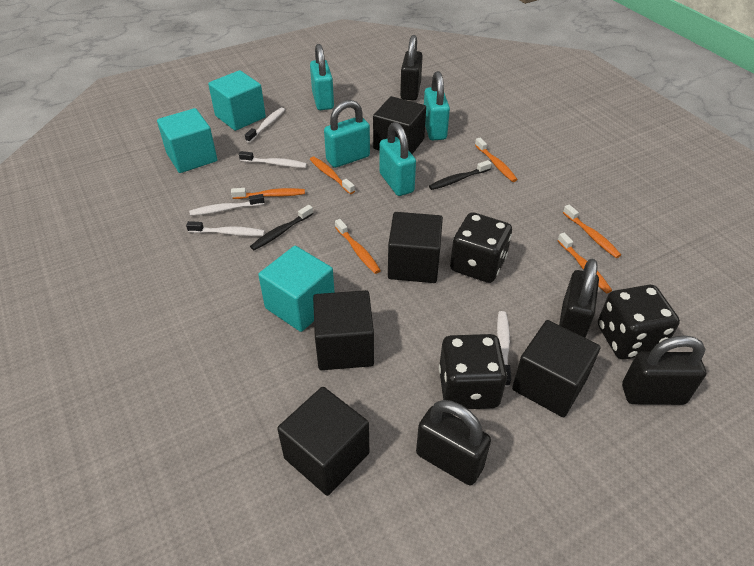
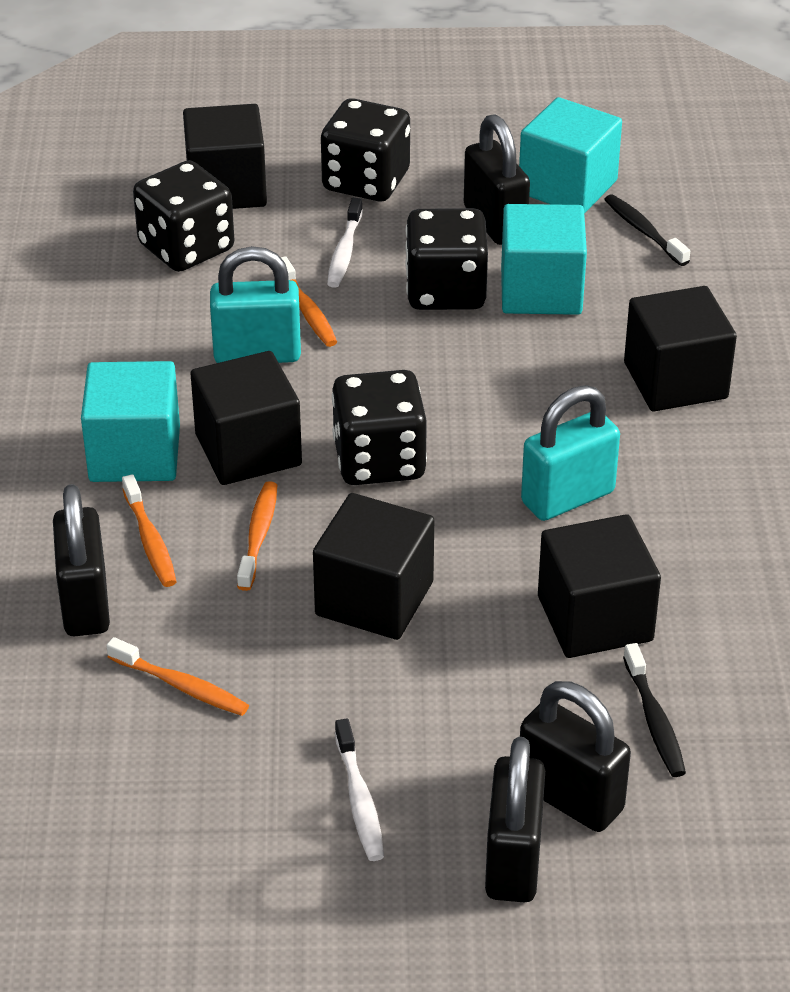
black dice: 3 -> 4
orange toothbrush: 6 -> 4
turquoise padlock: 4 -> 2
white toothbrush: 5 -> 2

